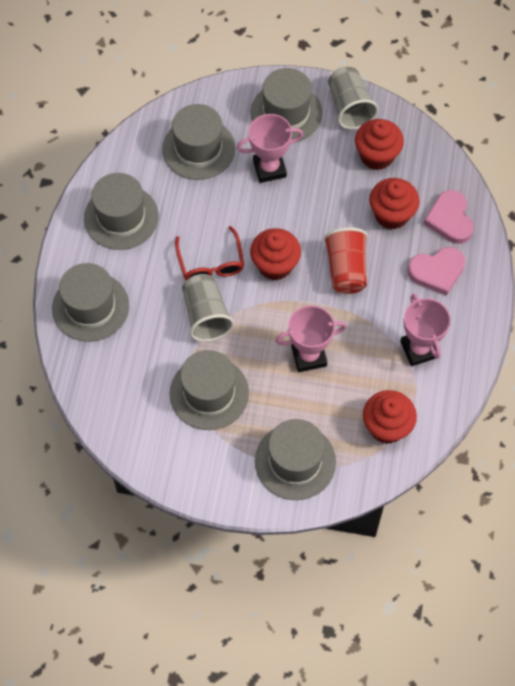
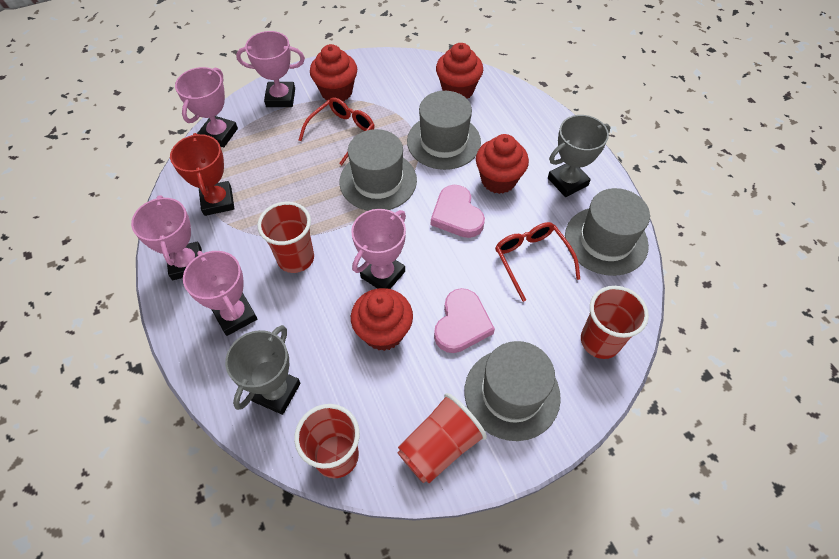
grey cup: 2 -> 0
grey hat: 6 -> 4
grey trophy: 0 -> 2
pink trophy: 3 -> 5
red cup: 1 -> 4
red glasses: 1 -> 2
red trophy: 0 -> 1

